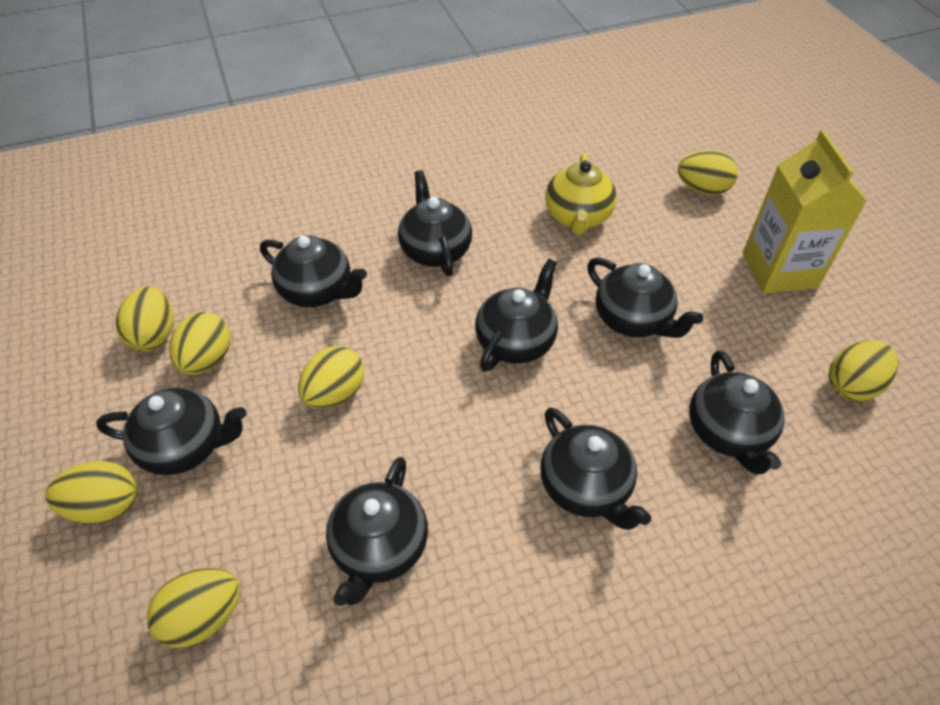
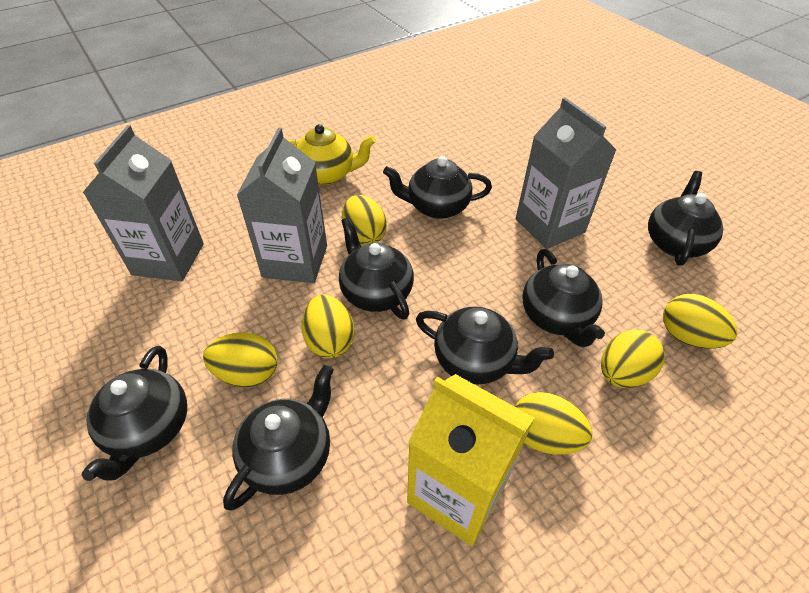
black teapot: 8 -> 7
grey carton: 0 -> 3
yellow egg: 7 -> 6

